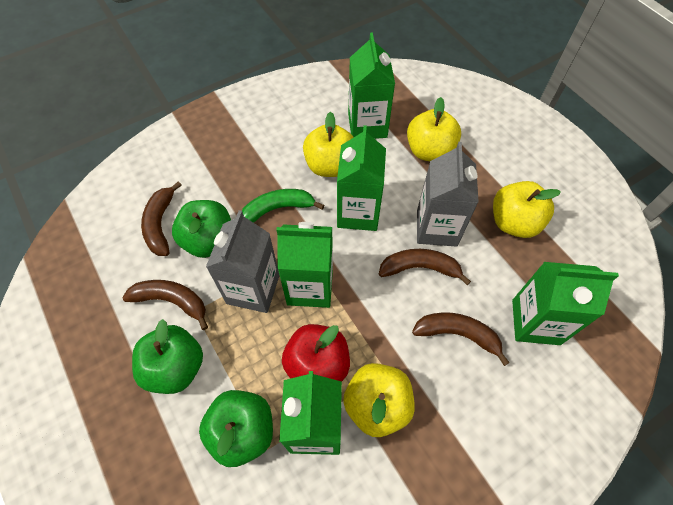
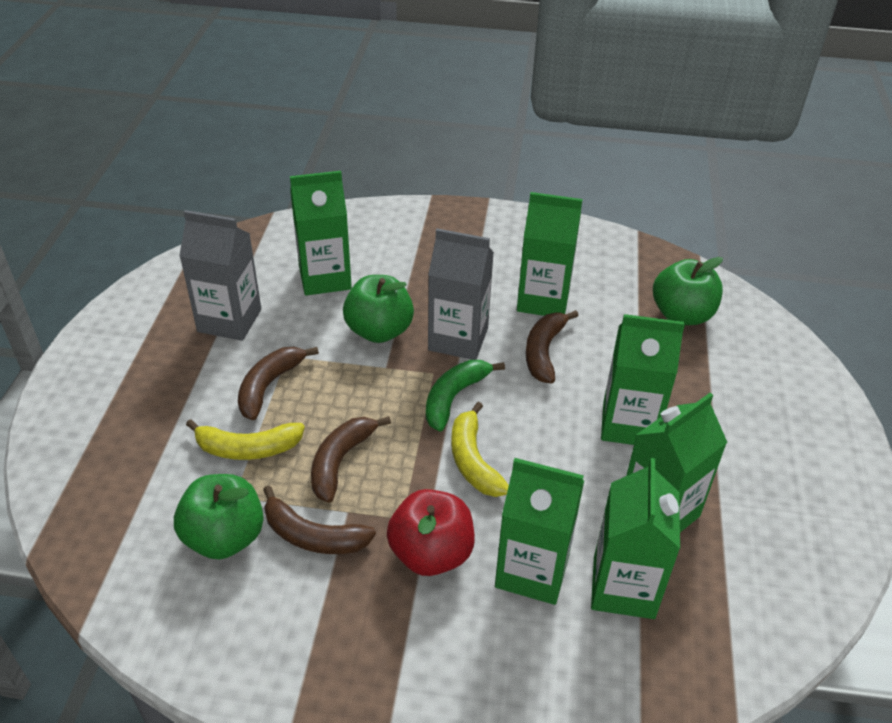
green carton: 5 -> 6
yellow apple: 4 -> 0
yellow banana: 0 -> 2

